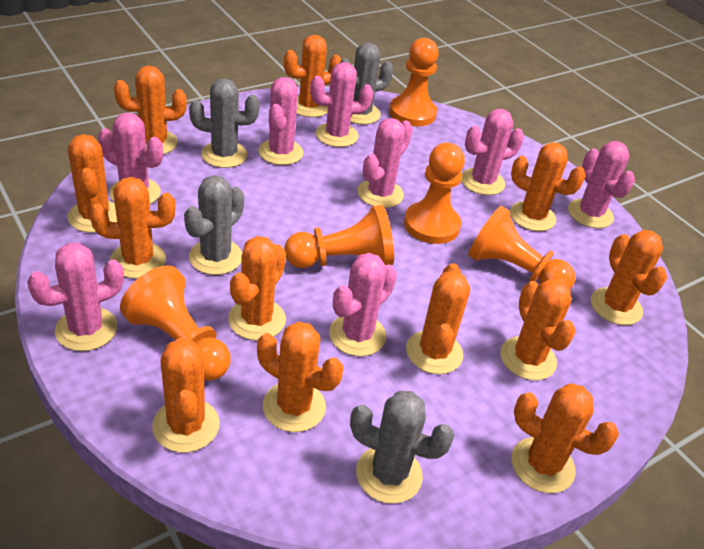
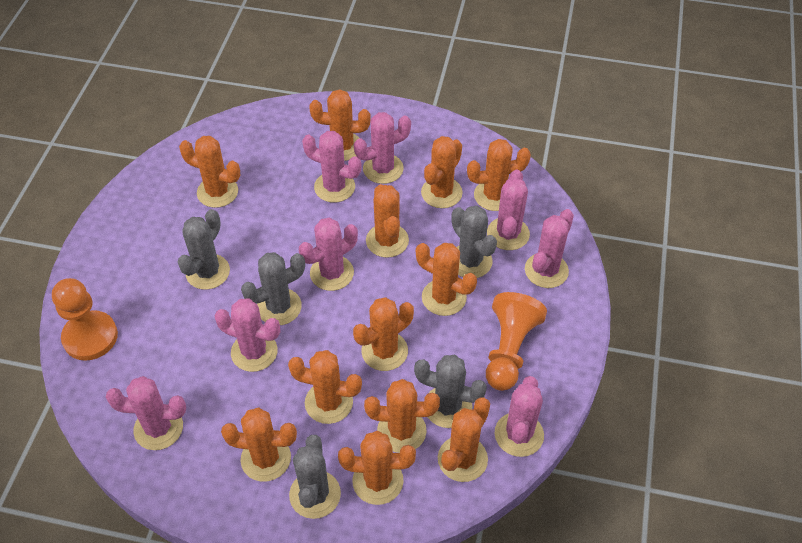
grey cactus: 4 -> 5
orange pawn: 5 -> 2

